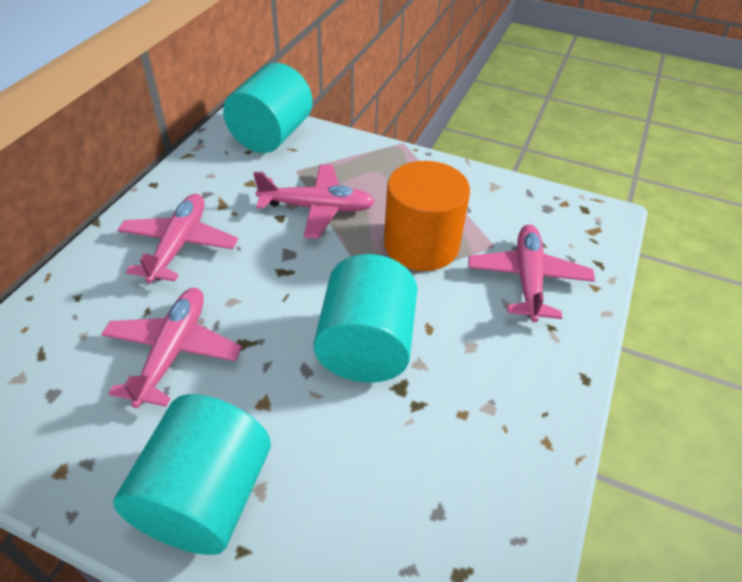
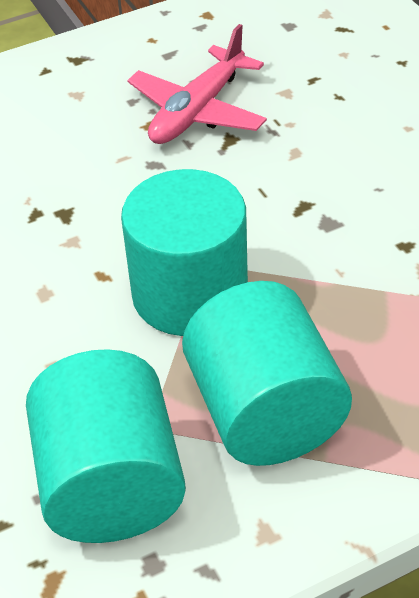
orange cylinder: 1 -> 0
pink plane: 4 -> 1

